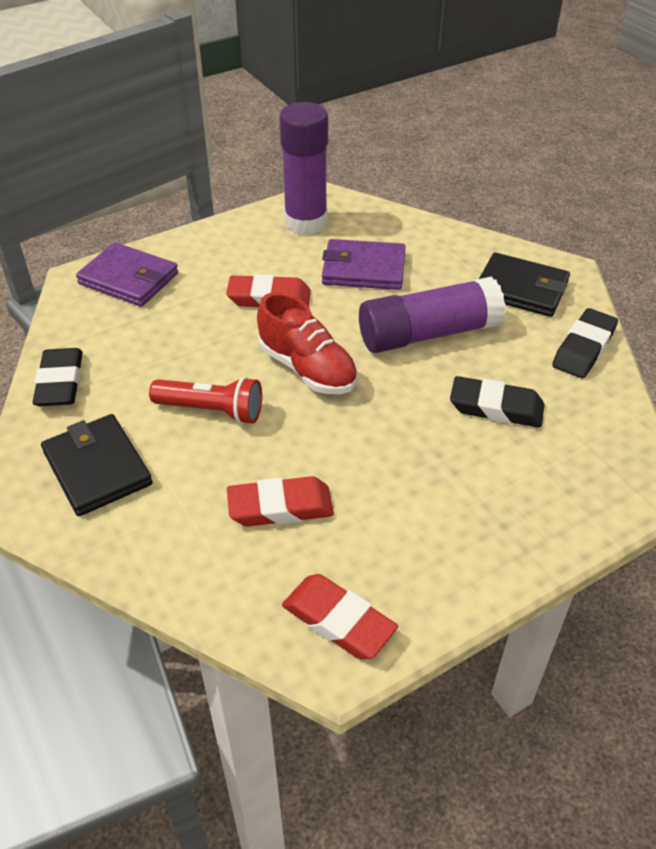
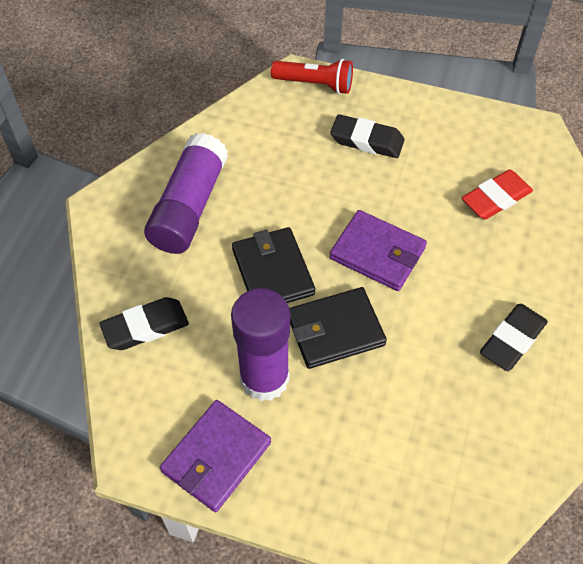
red eraser: 3 -> 1
red shoe: 1 -> 0

